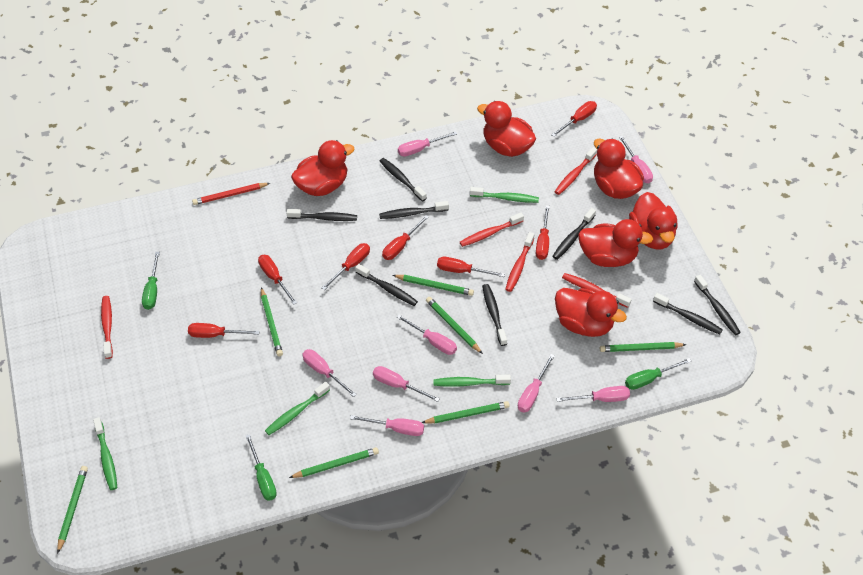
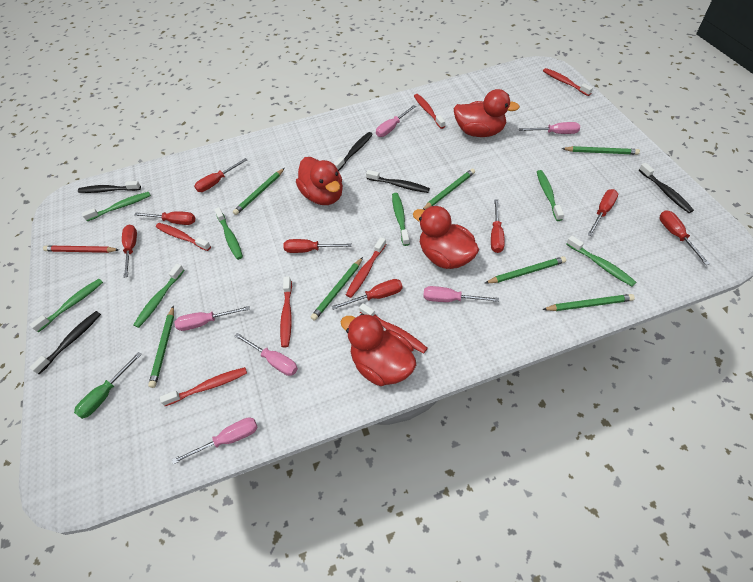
black toothbrush: 8 -> 5
green screwdriver: 3 -> 1
green toothbrush: 4 -> 7
pink screwdriver: 8 -> 6
red duck: 6 -> 4
red screwdriver: 7 -> 8
red toothbrush: 5 -> 7

